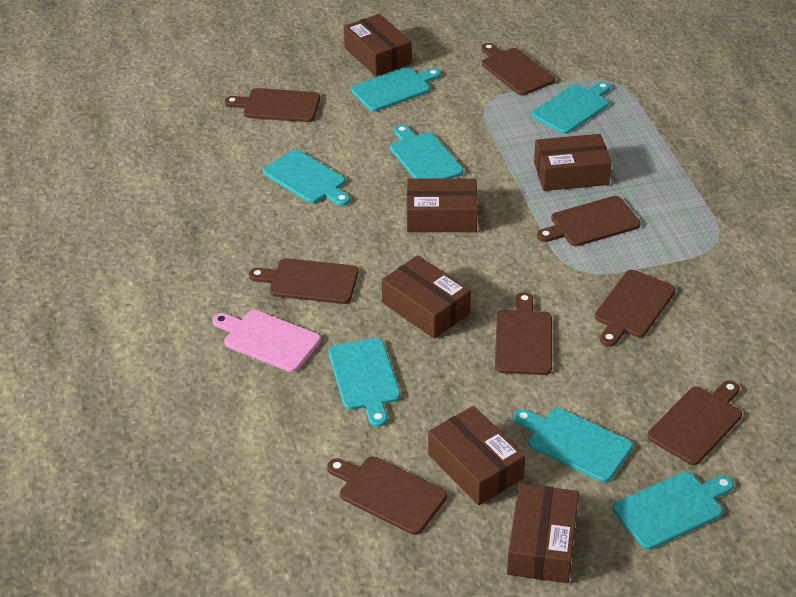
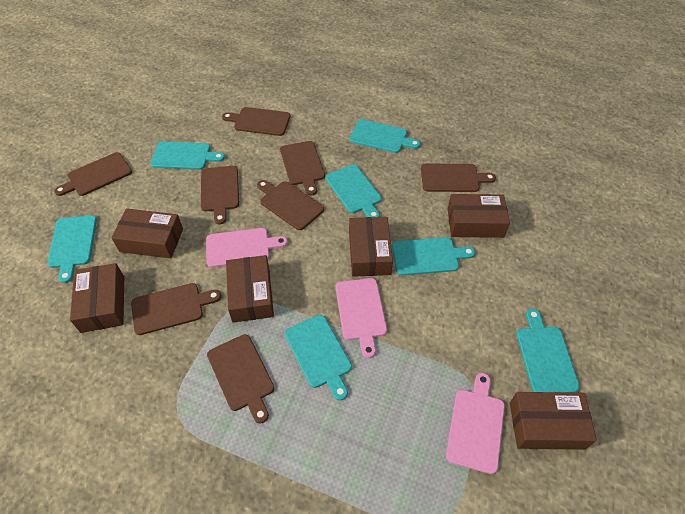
pink cutting board: 1 -> 3

